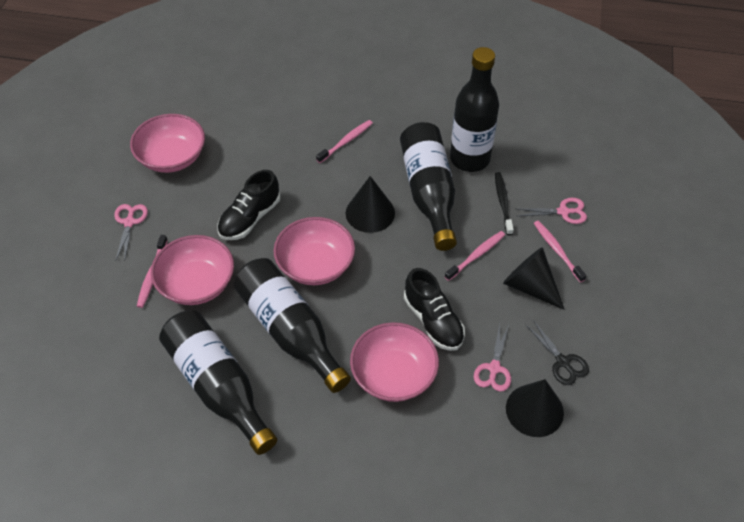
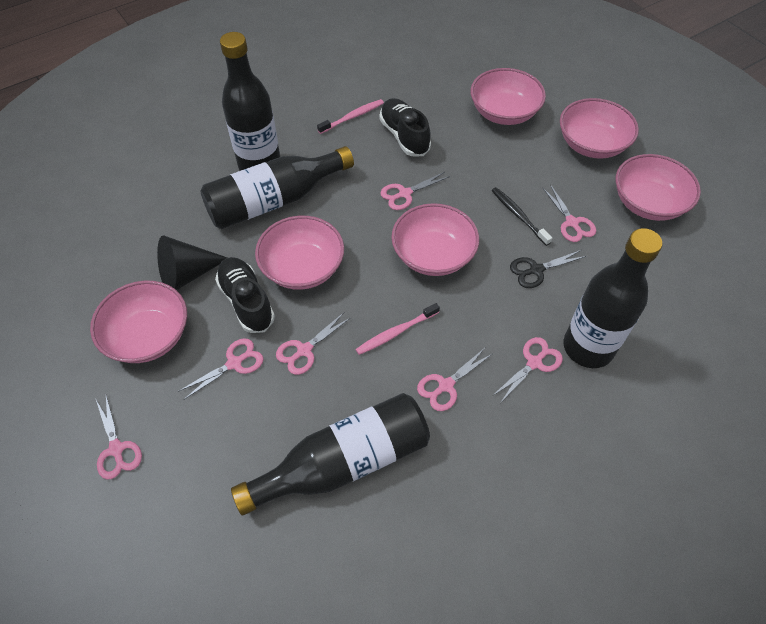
black cone: 3 -> 1
pink bowl: 4 -> 6
pink scissors: 3 -> 7
pink toothbrush: 4 -> 2

